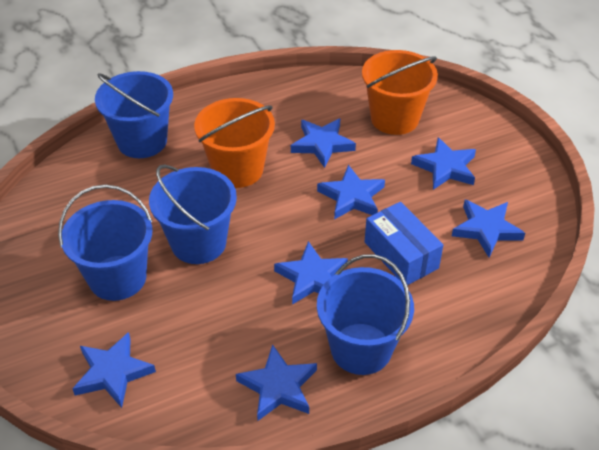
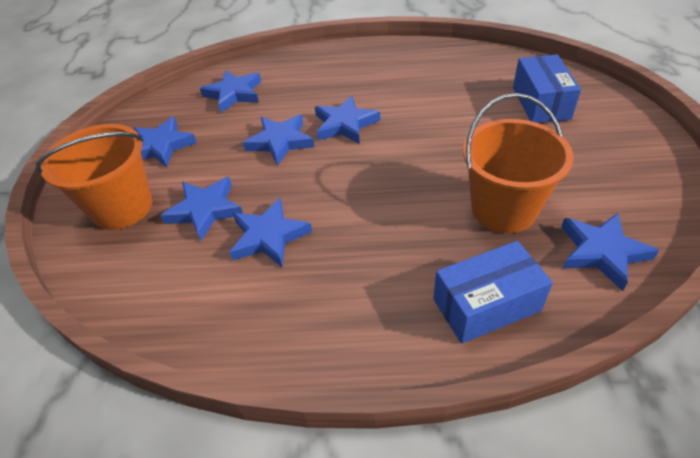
blue box: 1 -> 2
blue bucket: 4 -> 0

